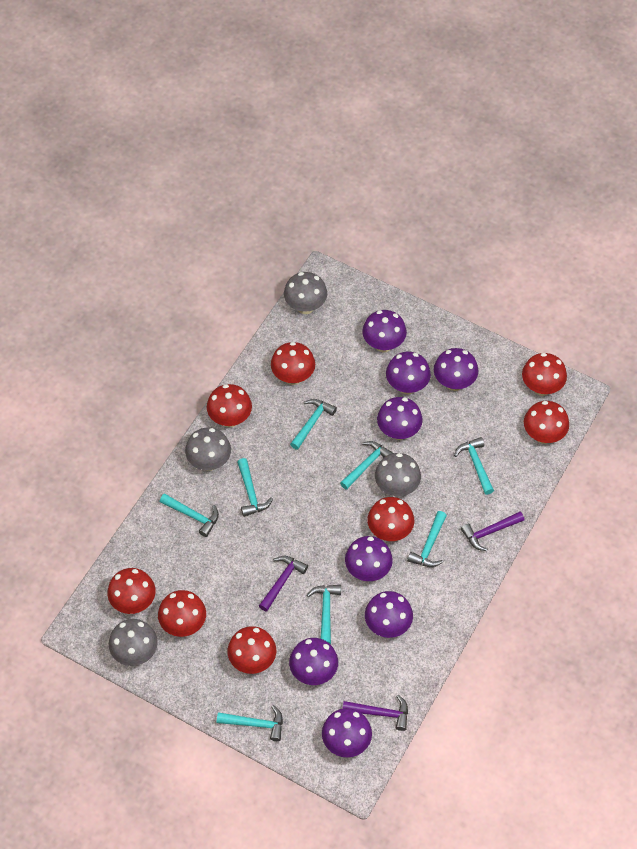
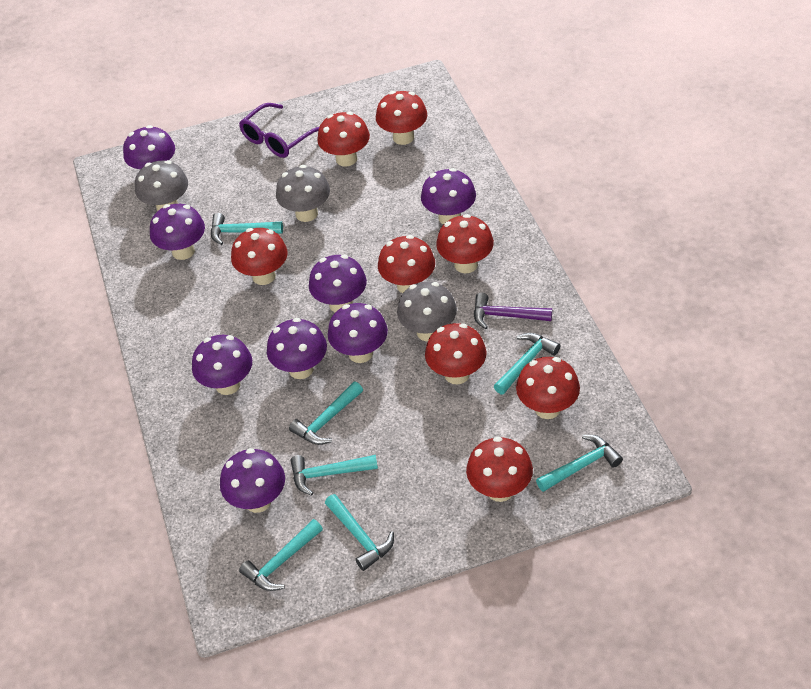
grey mushroom: 4 -> 3
purple glasses: 0 -> 1
purple hammer: 3 -> 1
turquoise hammer: 8 -> 7

